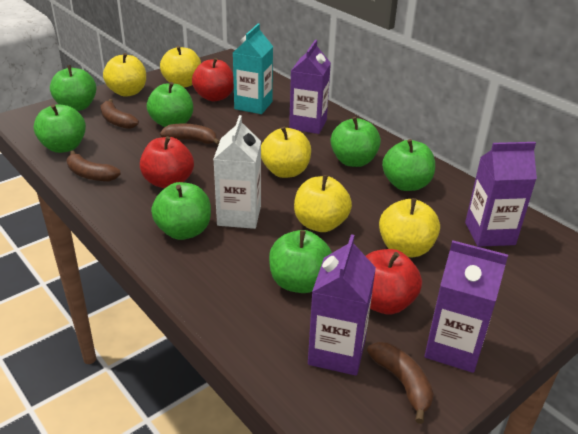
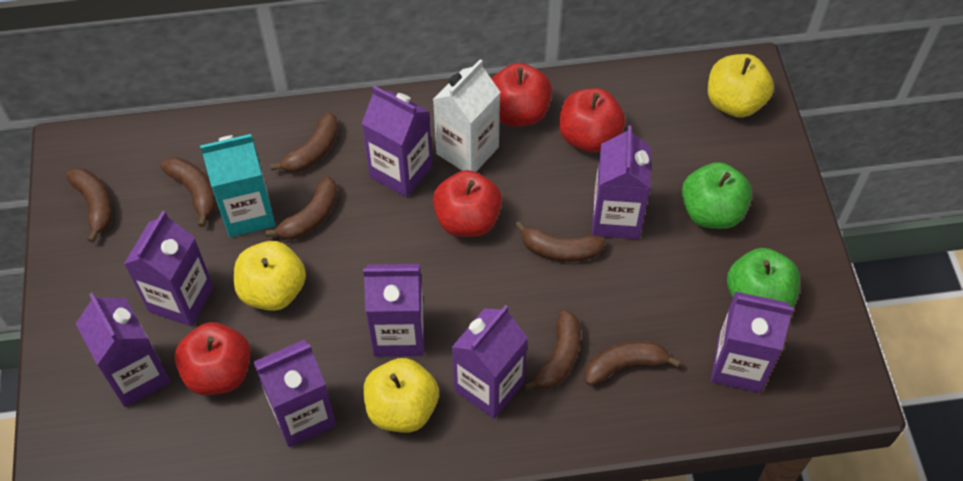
brown banana: 4 -> 7
green apple: 7 -> 2
purple carton: 4 -> 8
red apple: 3 -> 4
yellow apple: 5 -> 3

